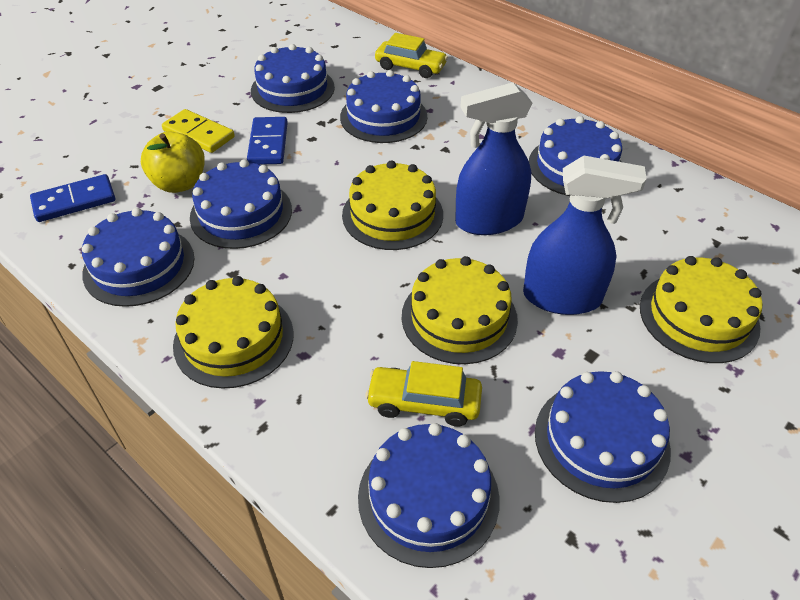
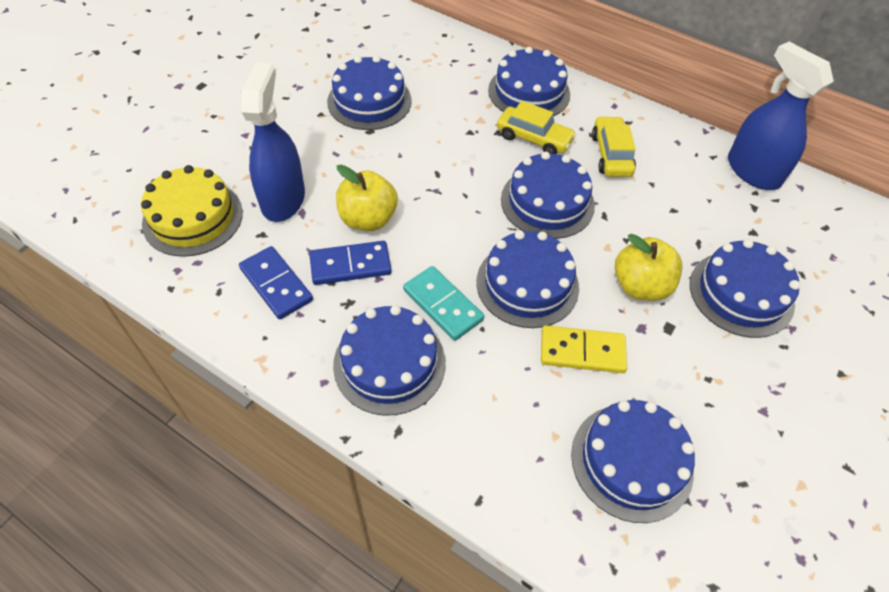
turquoise domino: 0 -> 1
yellow apple: 1 -> 2
yellow cake: 4 -> 1

